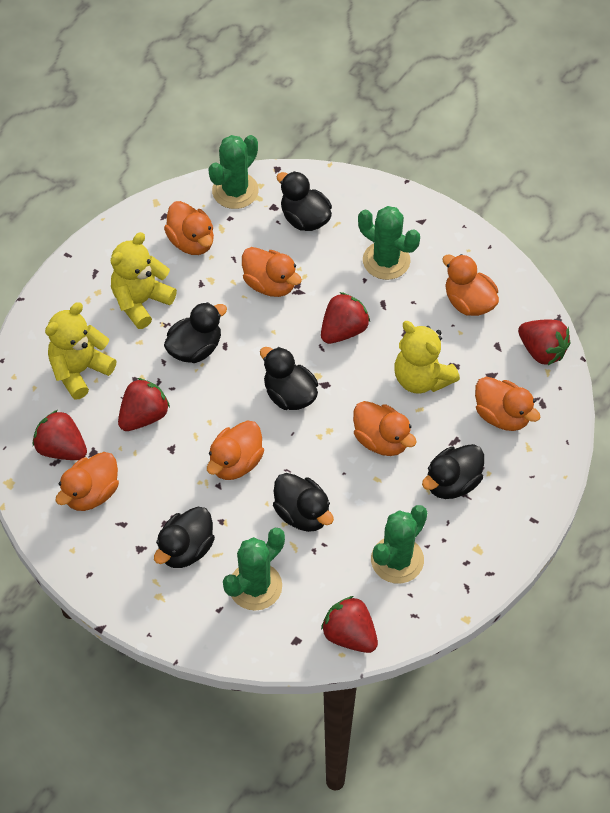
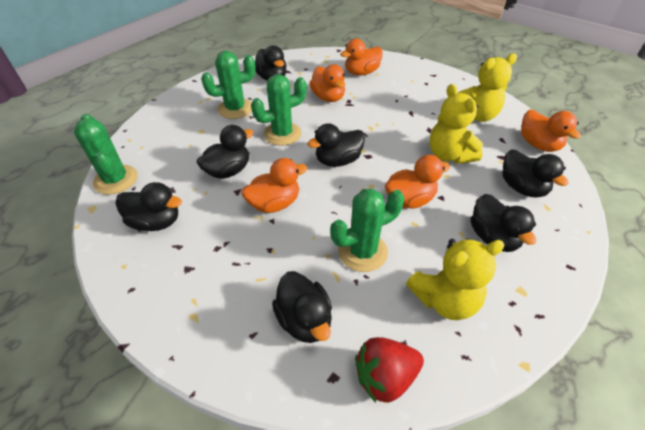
black duck: 6 -> 7
orange duck: 7 -> 5
red strawberry: 5 -> 1

